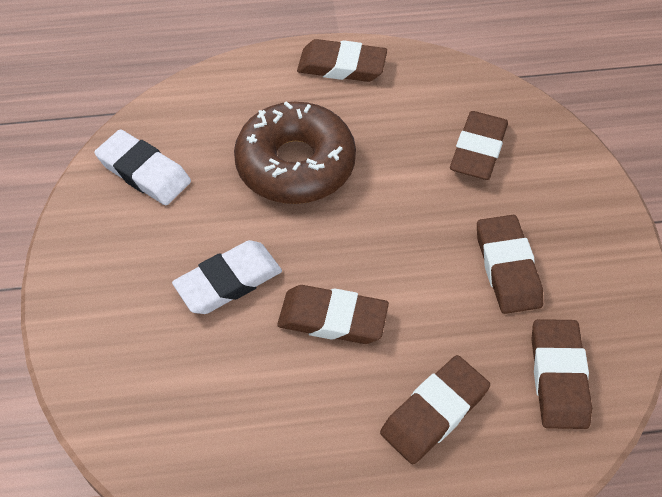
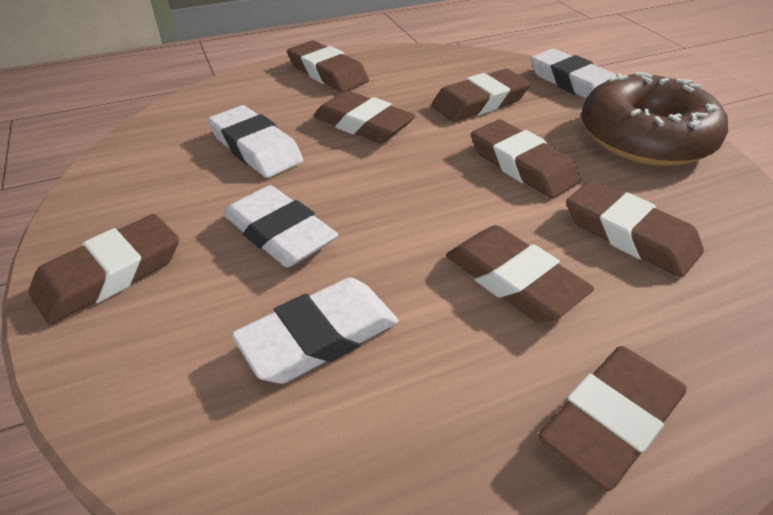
brown eraser: 6 -> 8
white eraser: 2 -> 4

